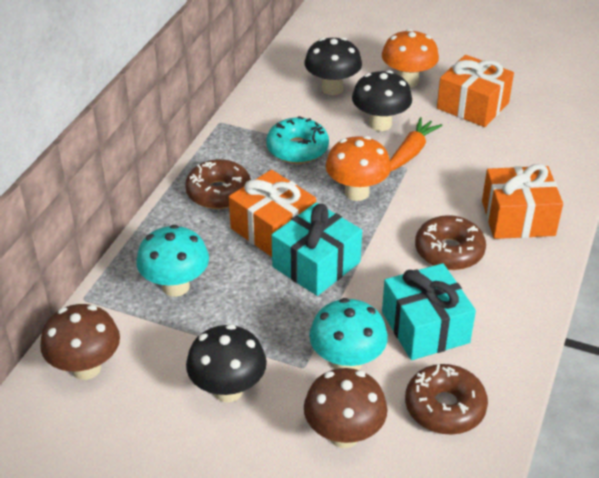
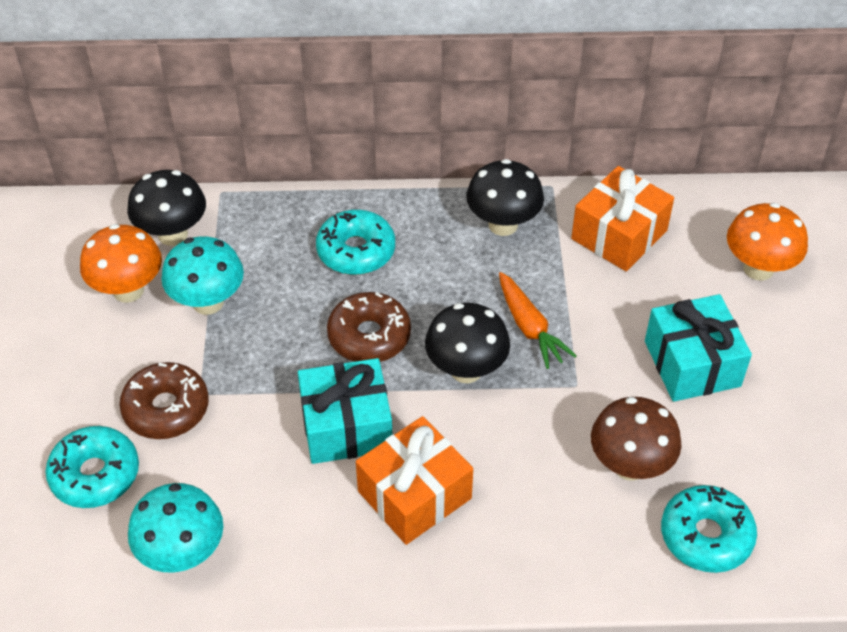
brown donut: 3 -> 2
brown mushroom: 2 -> 1
orange gift: 3 -> 2
turquoise donut: 1 -> 3

